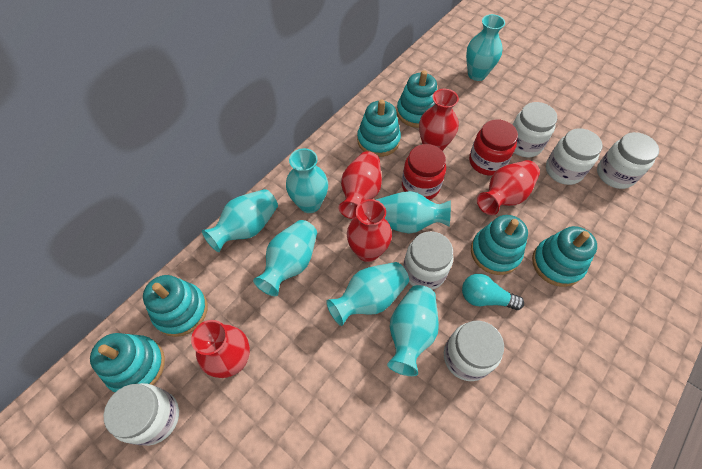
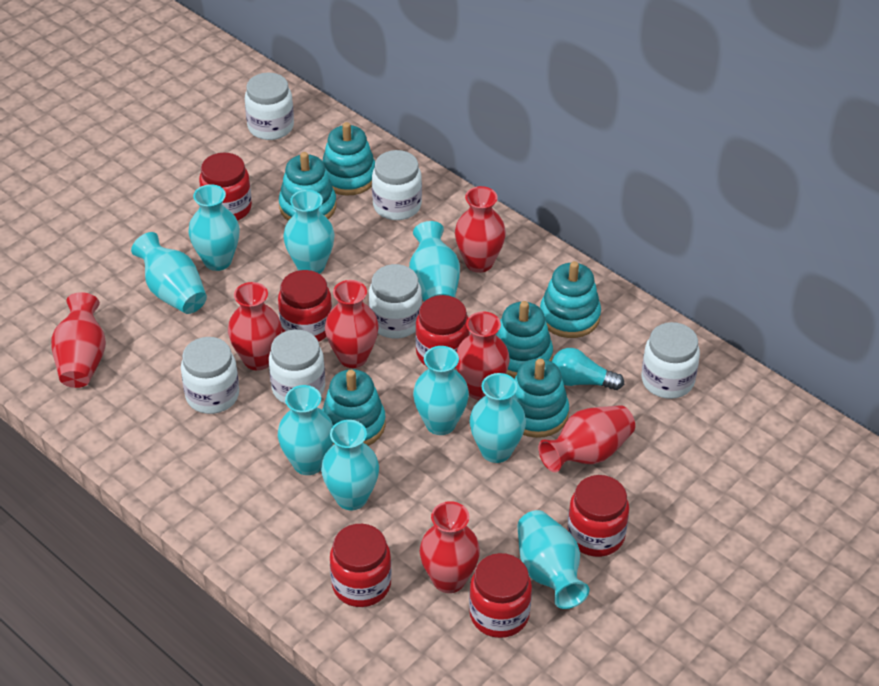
red jar: 2 -> 6
red vase: 5 -> 7
turquoise vase: 7 -> 9

